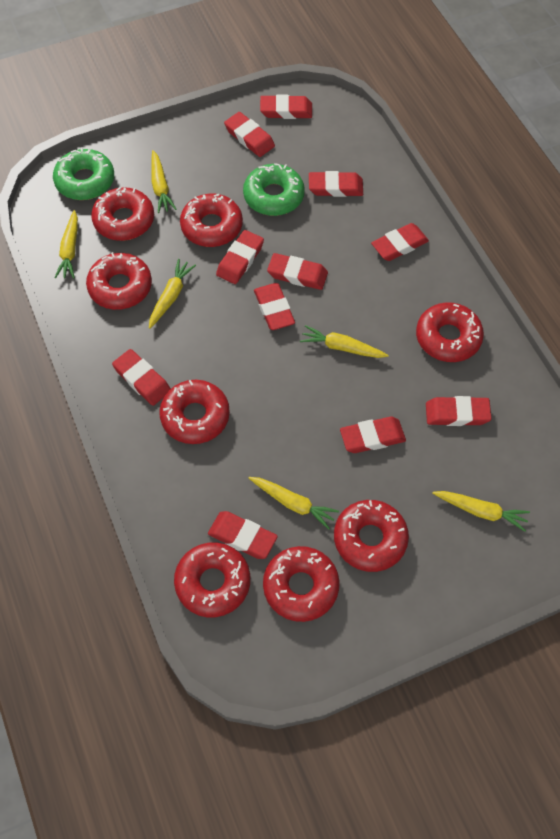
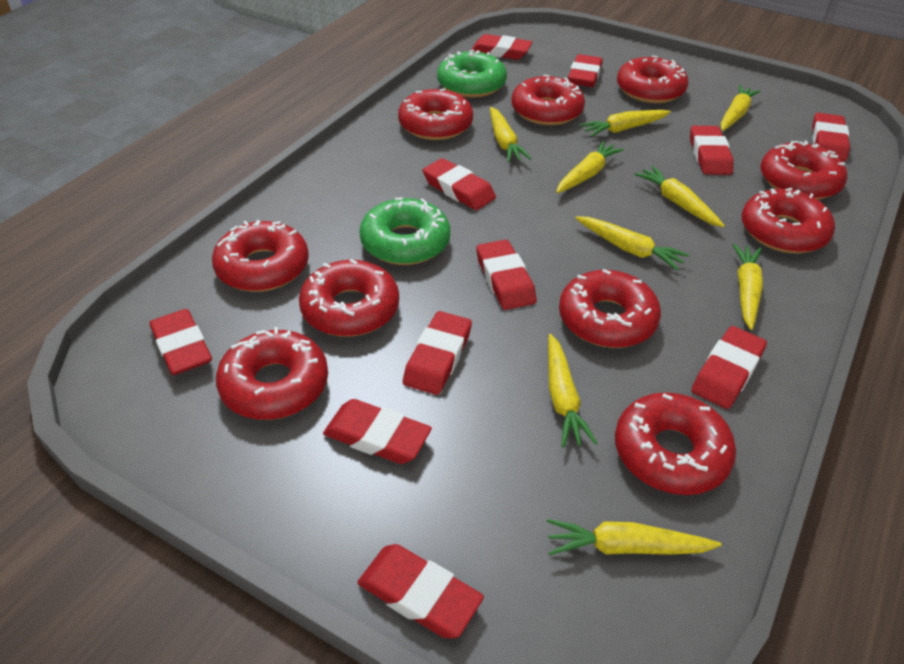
red donut: 8 -> 10
yellow carrot: 6 -> 9

